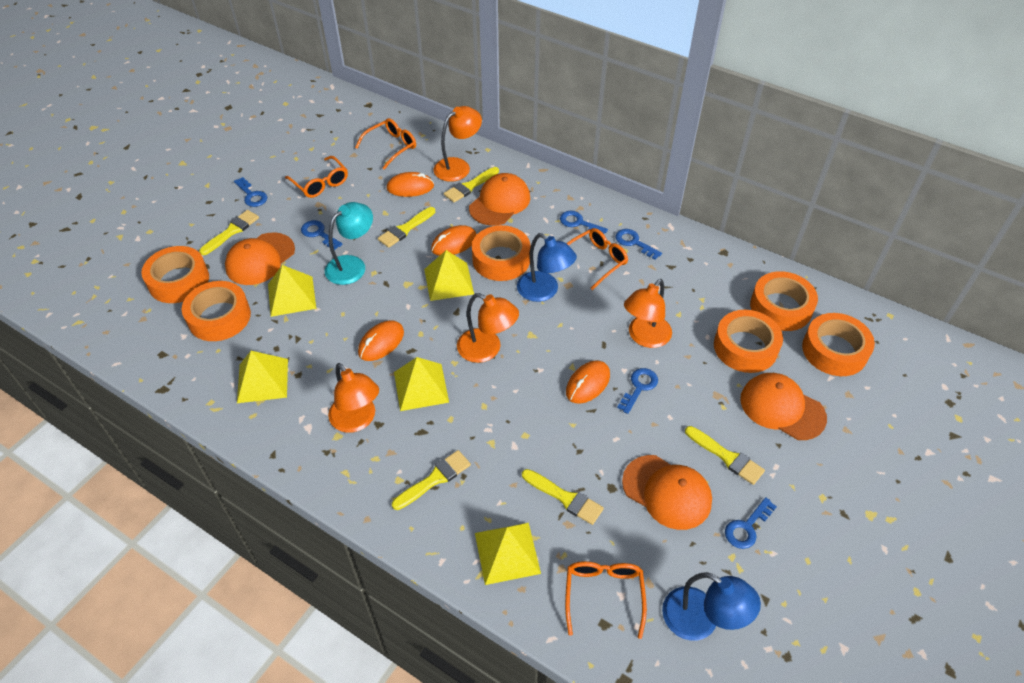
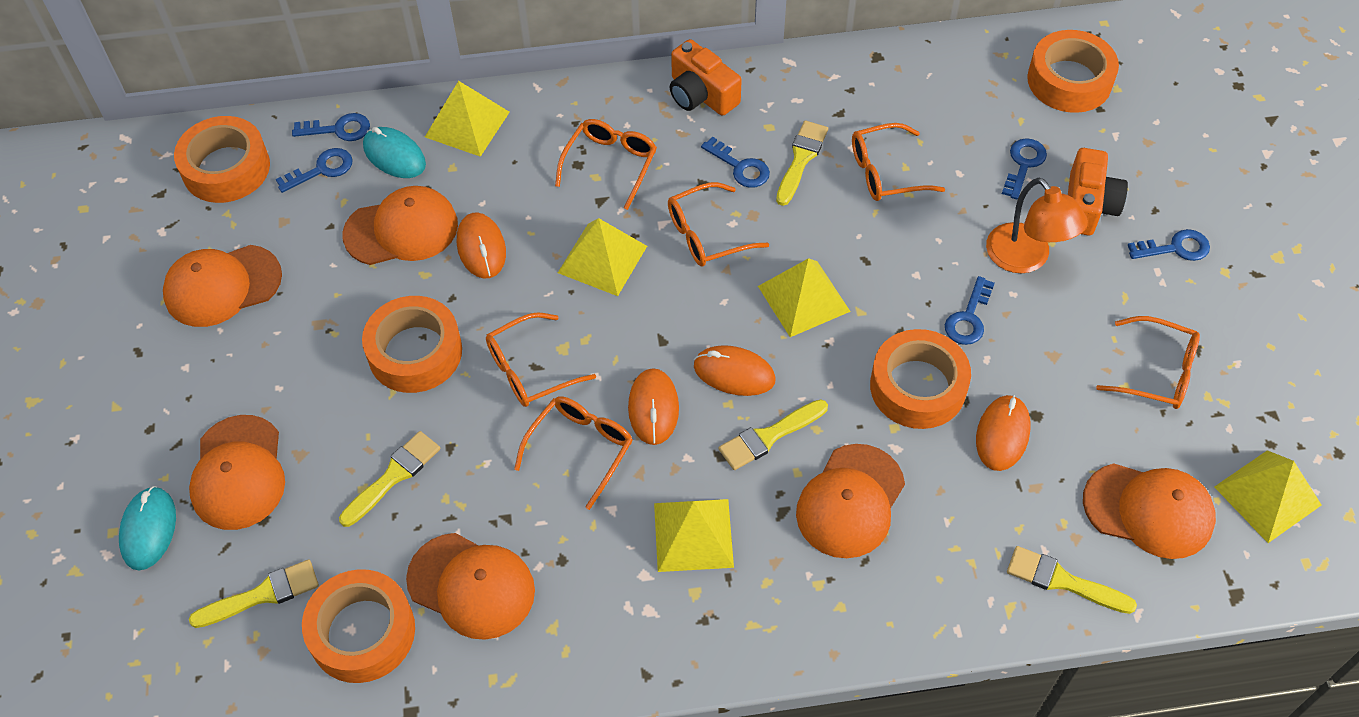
blue lamp: 2 -> 0
orange camera: 0 -> 2
orange cap: 4 -> 6
orange glasses: 4 -> 6
orange lamp: 4 -> 1
orange tape: 6 -> 5
turquoise lamp: 1 -> 0
turquoise mouse: 0 -> 2
yellow brush: 6 -> 5

